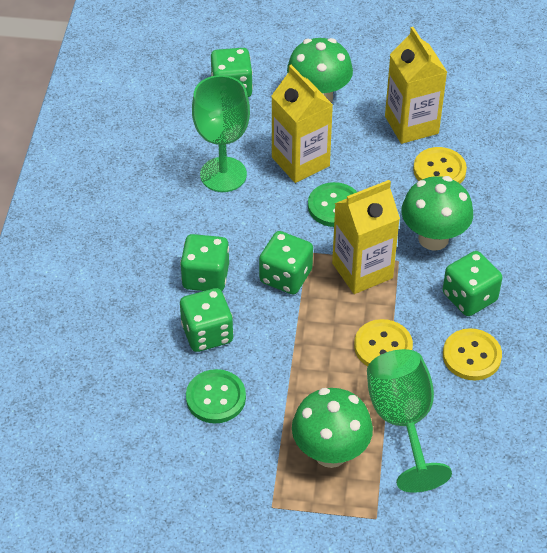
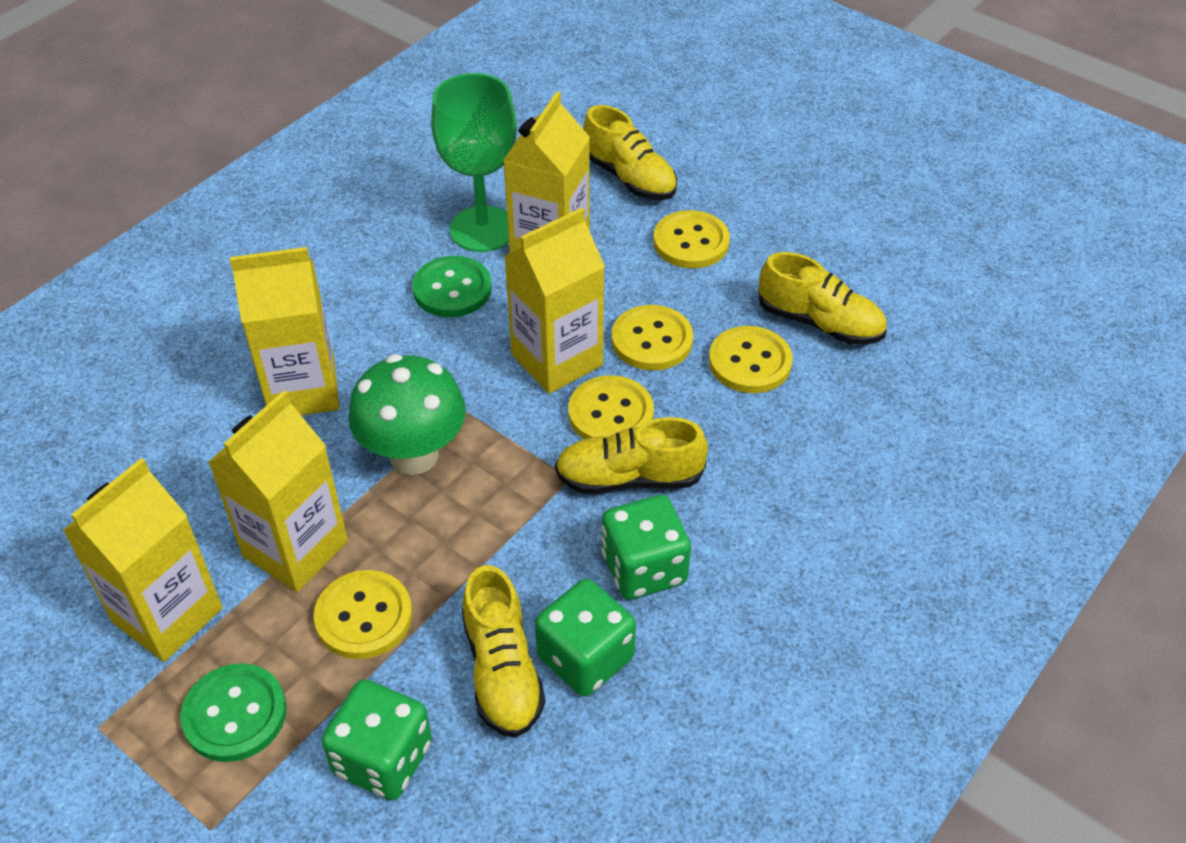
green dice: 5 -> 3
green goblet: 2 -> 1
green mushroom: 3 -> 1
yellow button: 3 -> 5
yellow carton: 3 -> 5
yellow shoe: 0 -> 4

